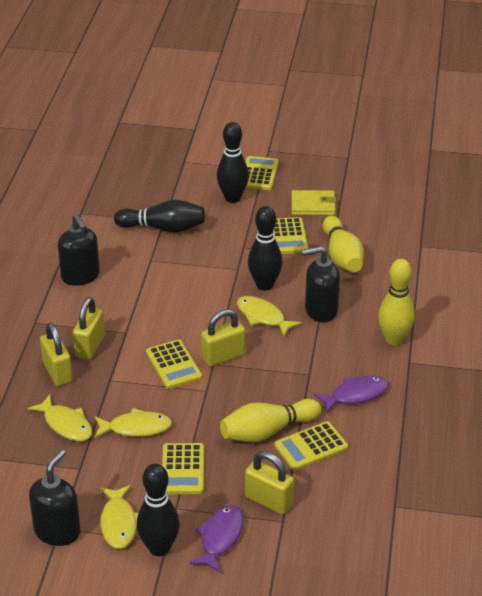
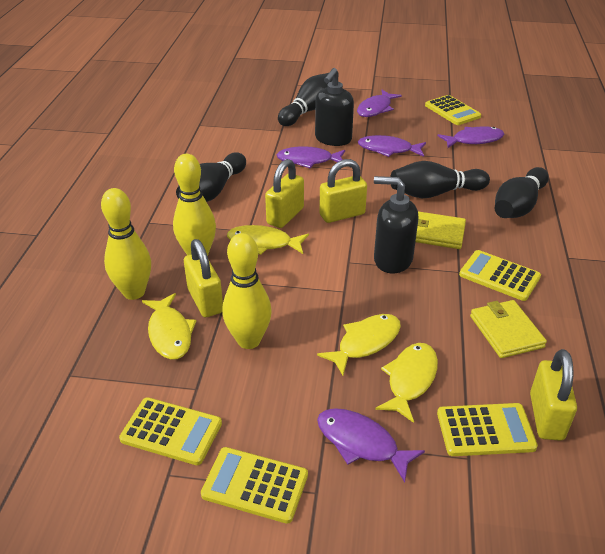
black soap dispenser: 3 -> 2
purple fish: 2 -> 5
yellow wallet: 1 -> 2

